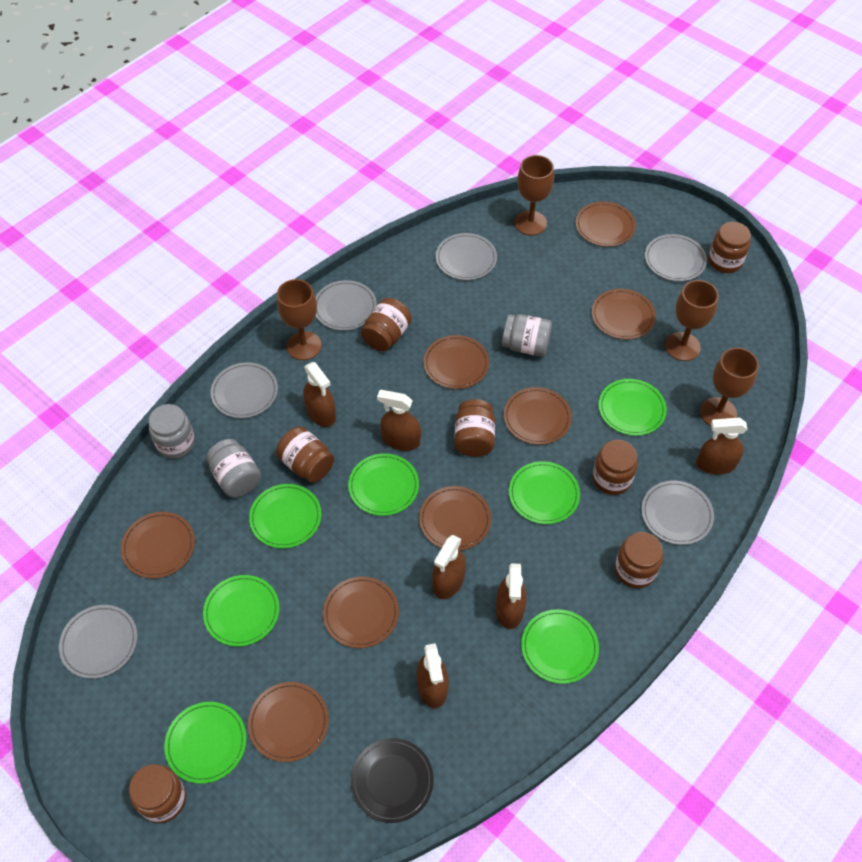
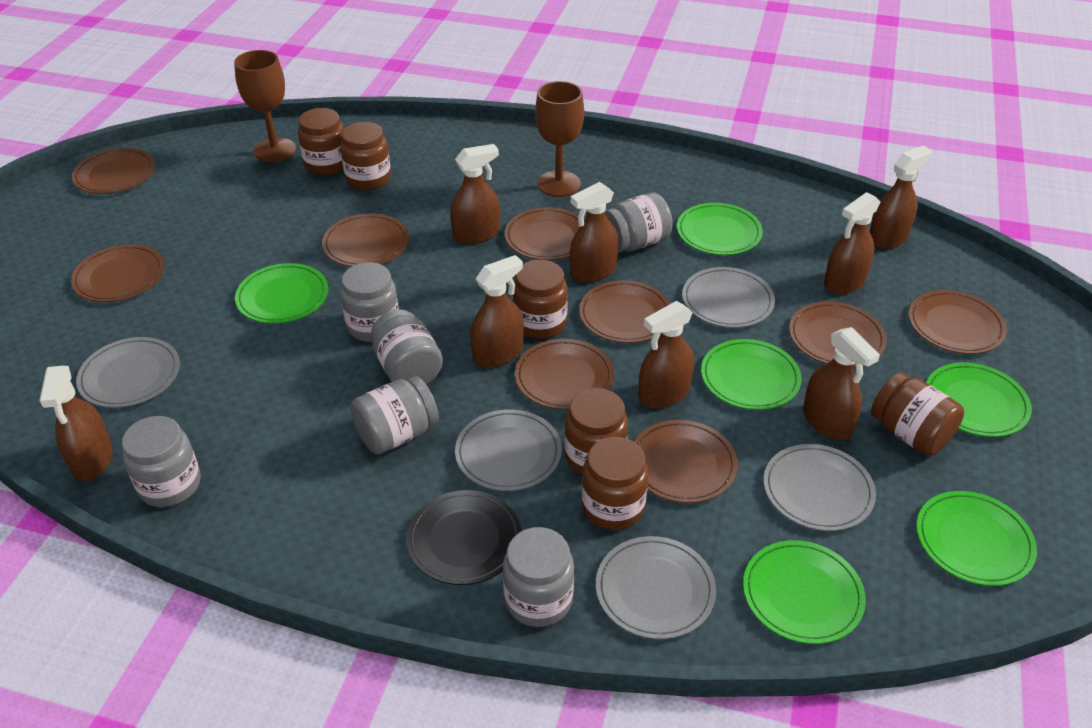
brown goblet: 4 -> 2
brown jar: 7 -> 6
brown plate: 8 -> 9
brown spray bottle: 6 -> 8
green plate: 7 -> 6
grey jar: 3 -> 6
grey plate: 6 -> 5

